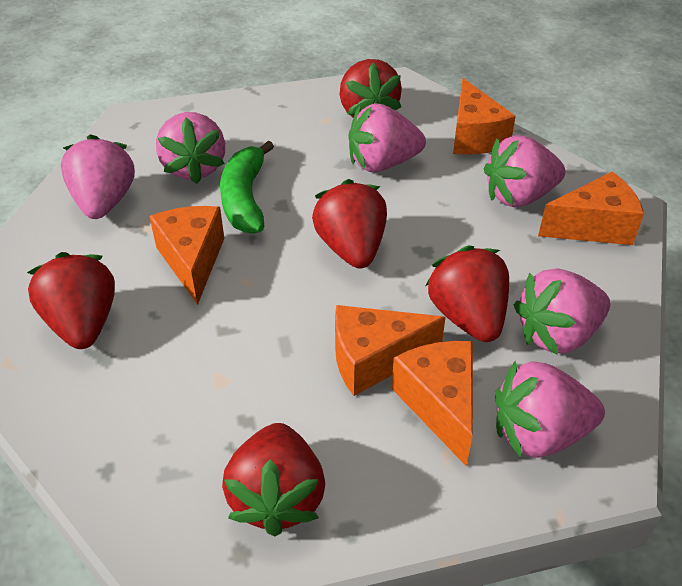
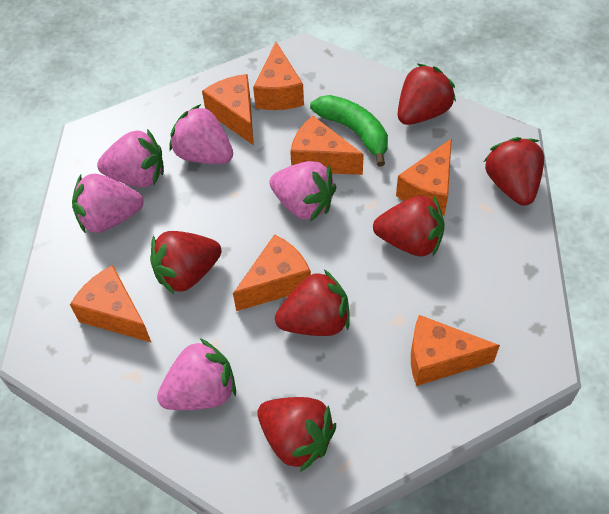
orange cheese: 5 -> 7
pink strawberry: 6 -> 5
red strawberry: 5 -> 6

